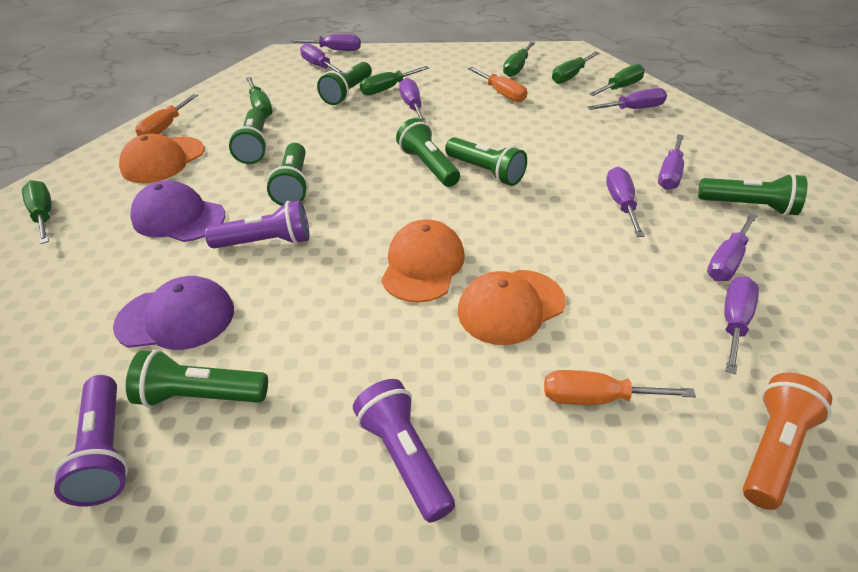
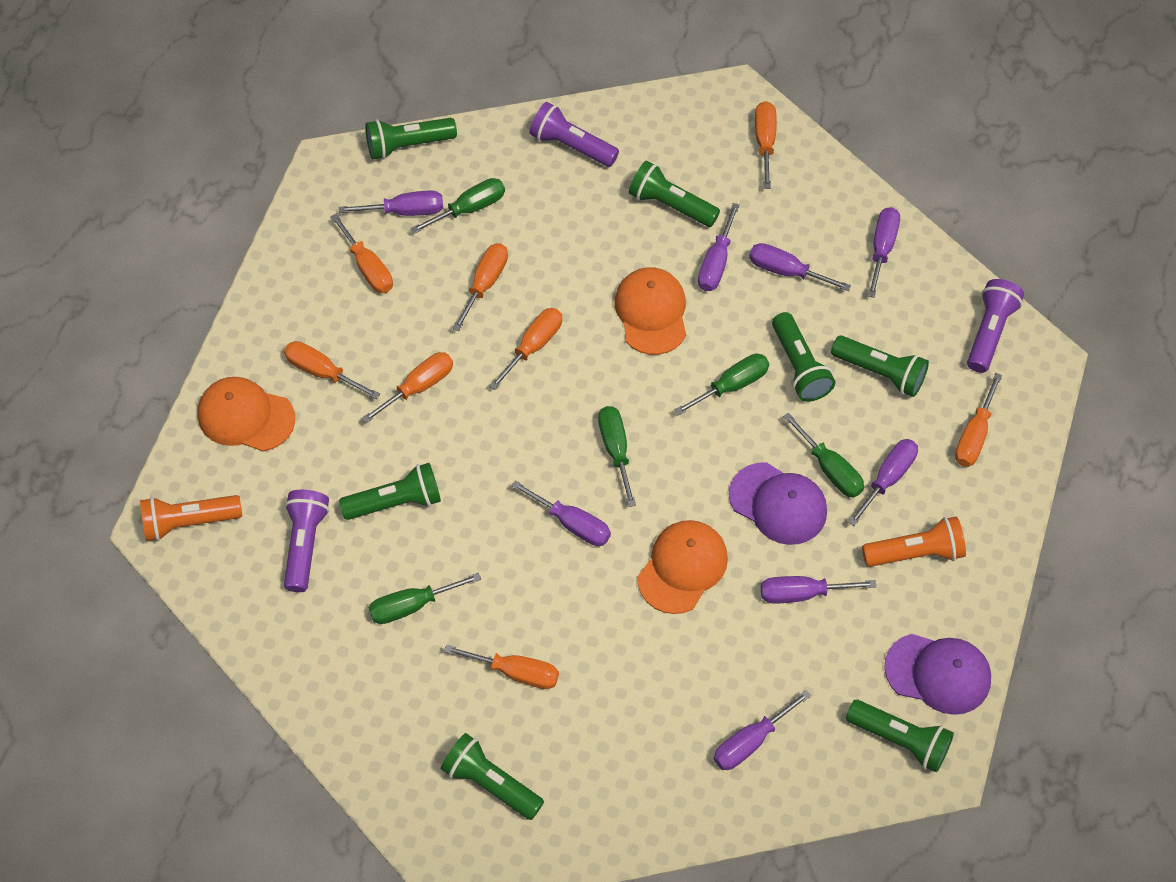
green screwdriver: 6 -> 5
orange flashlight: 1 -> 2
orange screwdriver: 3 -> 8

